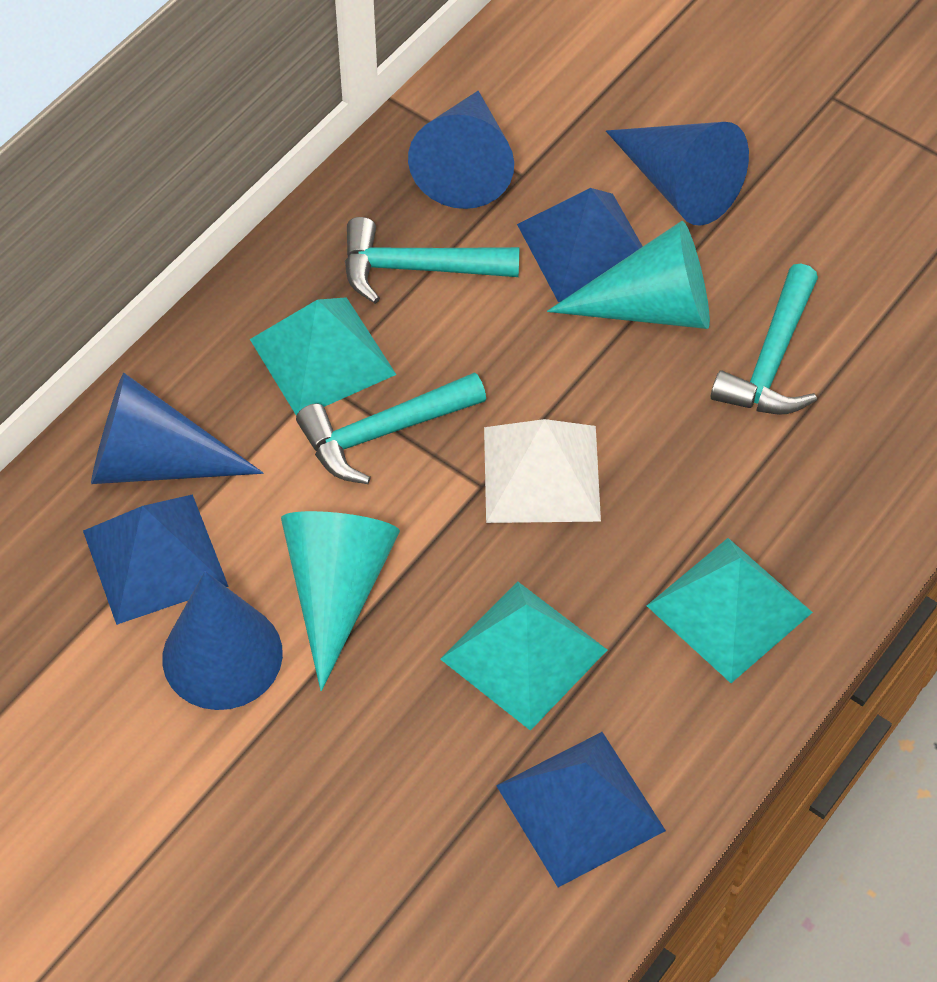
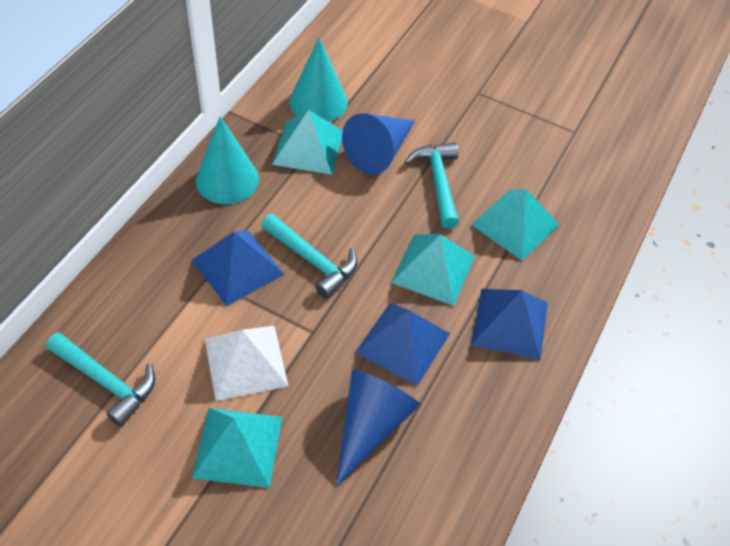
blue cone: 4 -> 2
turquoise pyramid: 3 -> 4

